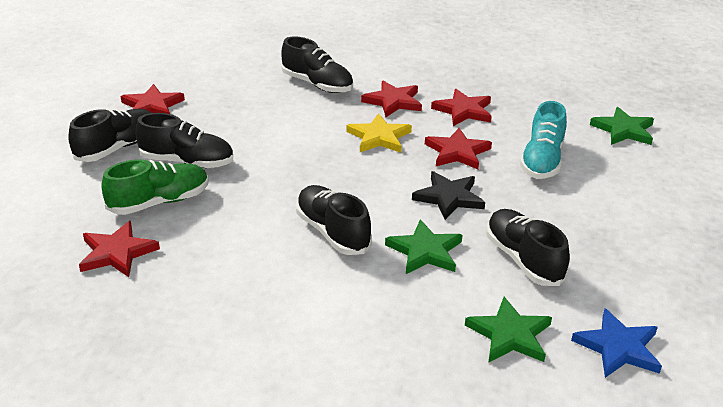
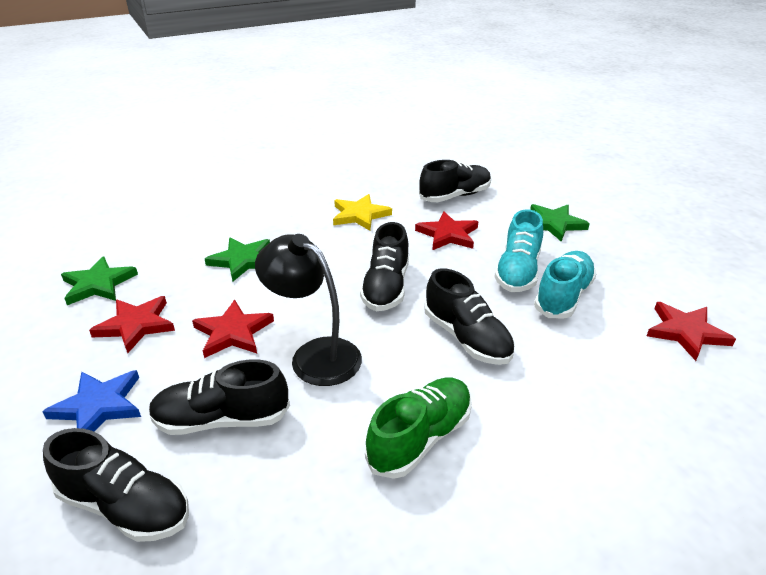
black lamp: 0 -> 1
black star: 1 -> 0
red star: 5 -> 4
turquoise shoe: 1 -> 2

